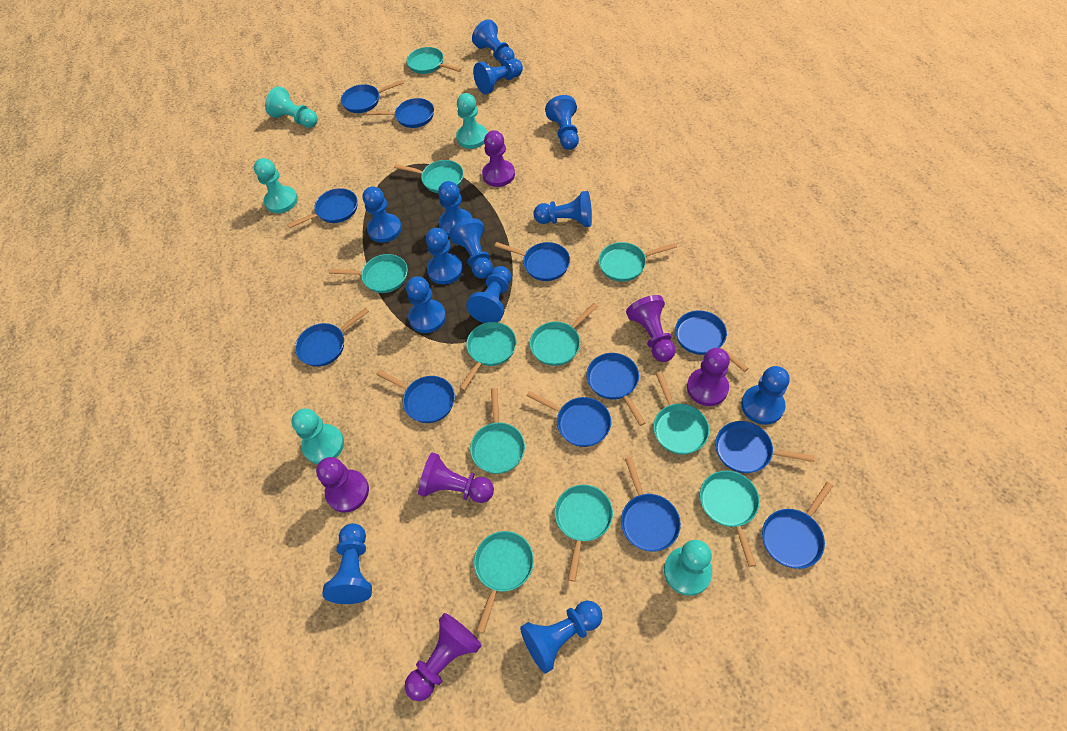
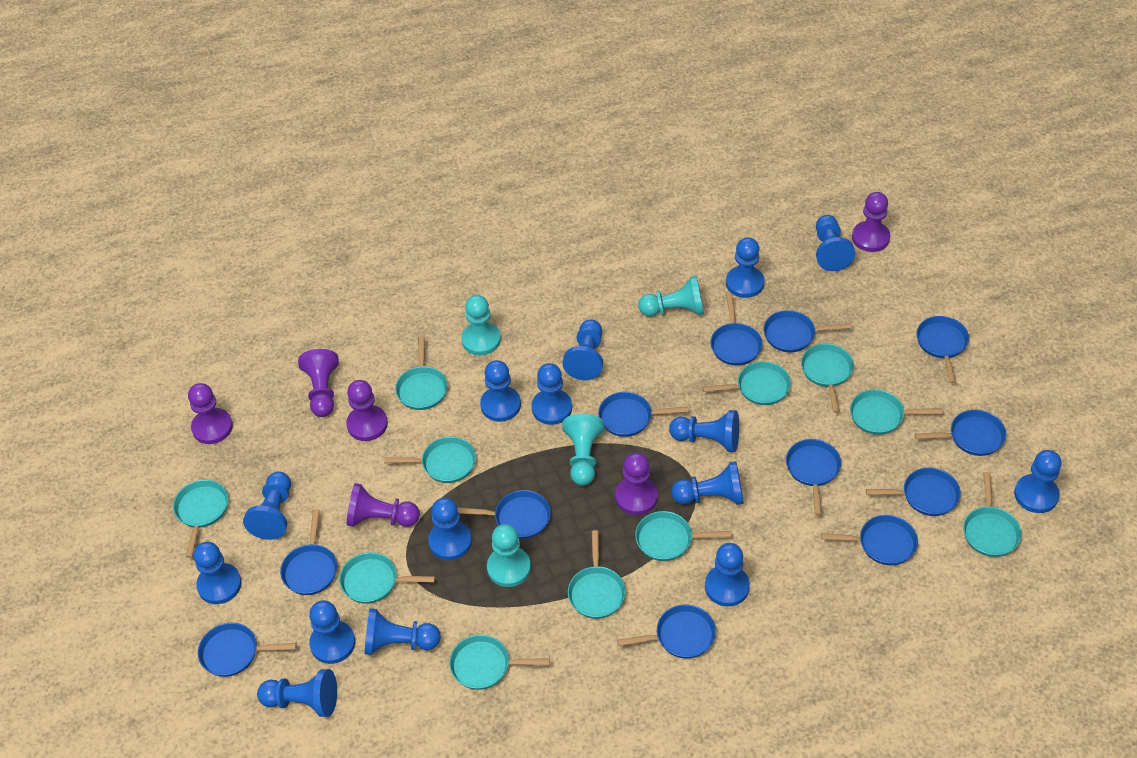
blue pawn: 13 -> 15
turquoise pawn: 5 -> 4

